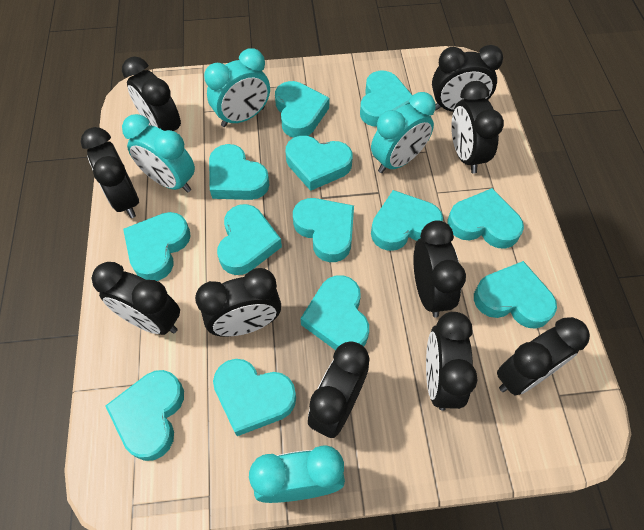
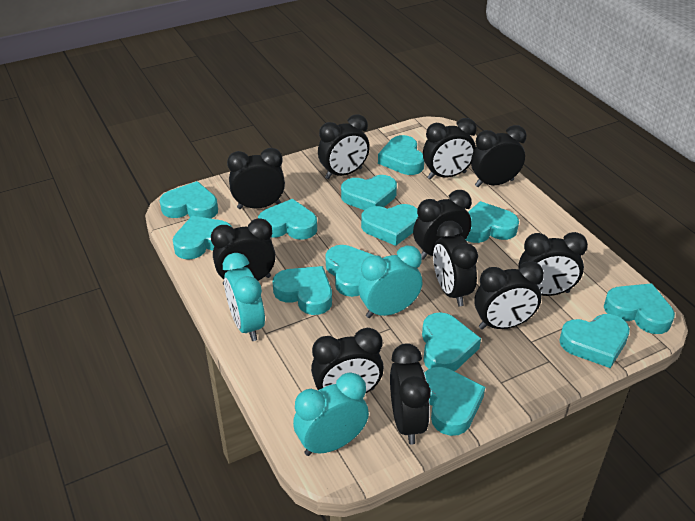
black clock: 10 -> 11
turquoise clock: 4 -> 3

